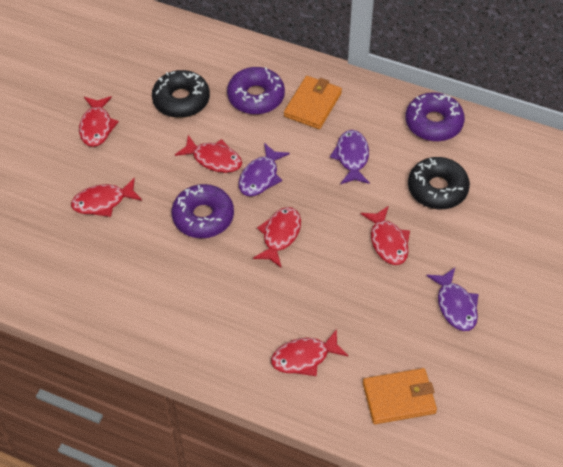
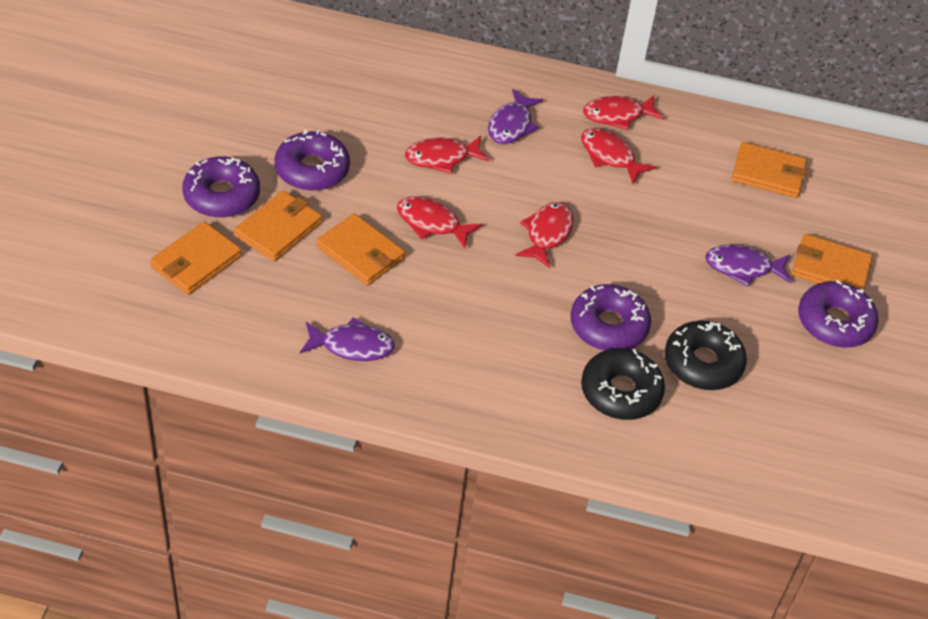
orange wallet: 2 -> 5
purple donut: 3 -> 4
red fish: 6 -> 5

